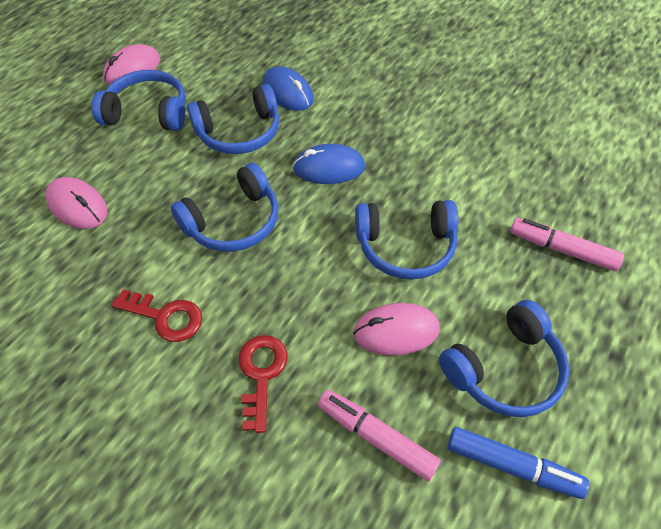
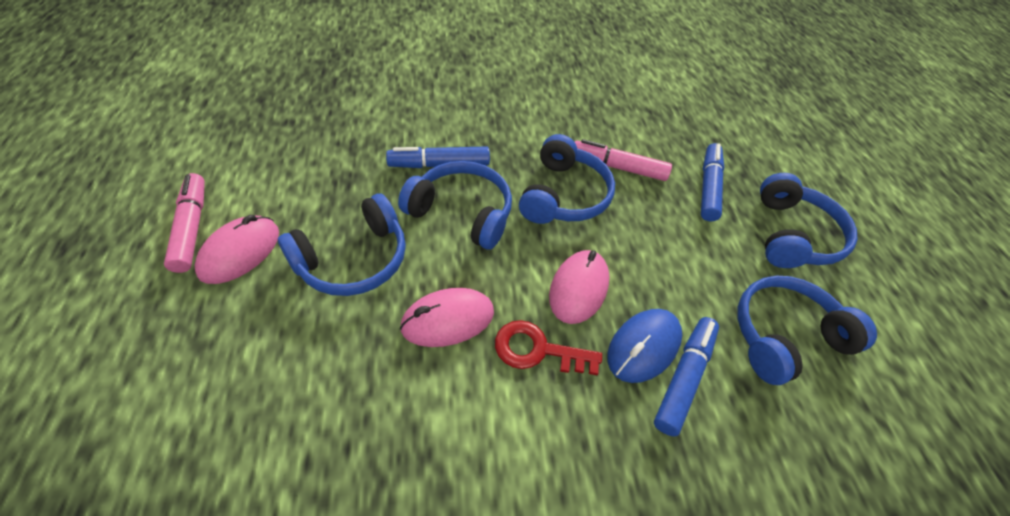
blue marker: 1 -> 3
blue mouse: 2 -> 1
red key: 2 -> 1

